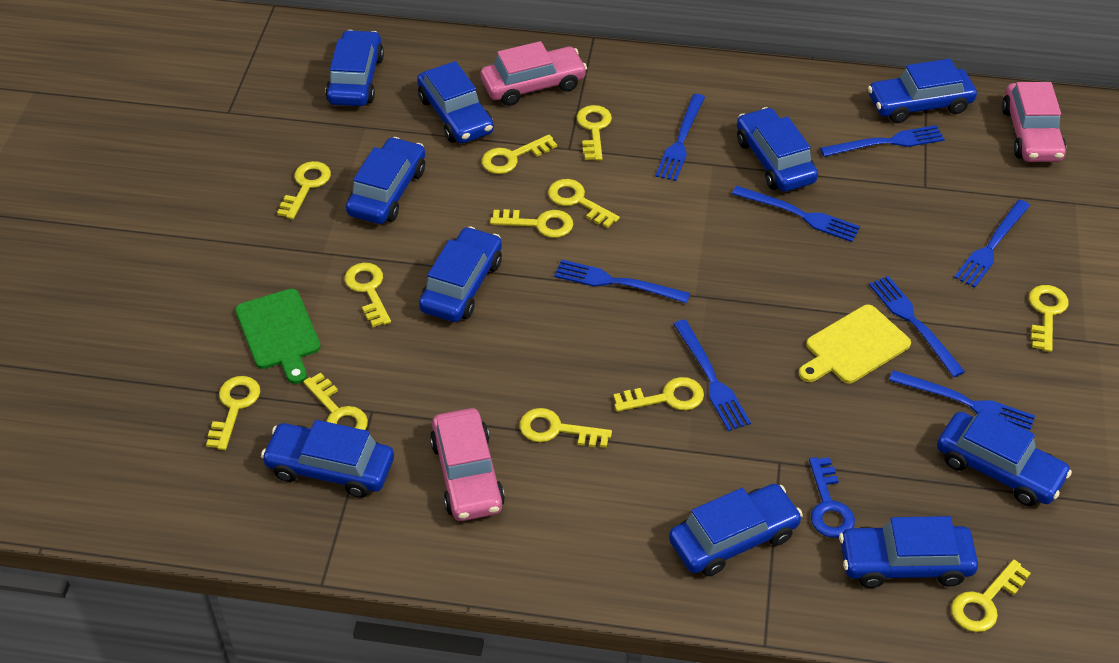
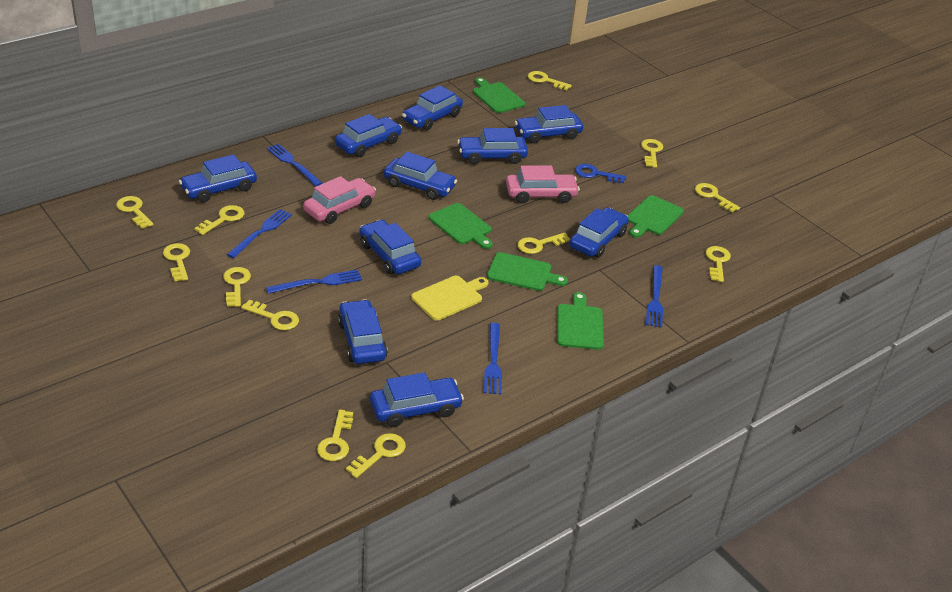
blue fork: 8 -> 5
green cutting board: 1 -> 5
pink car: 3 -> 2

